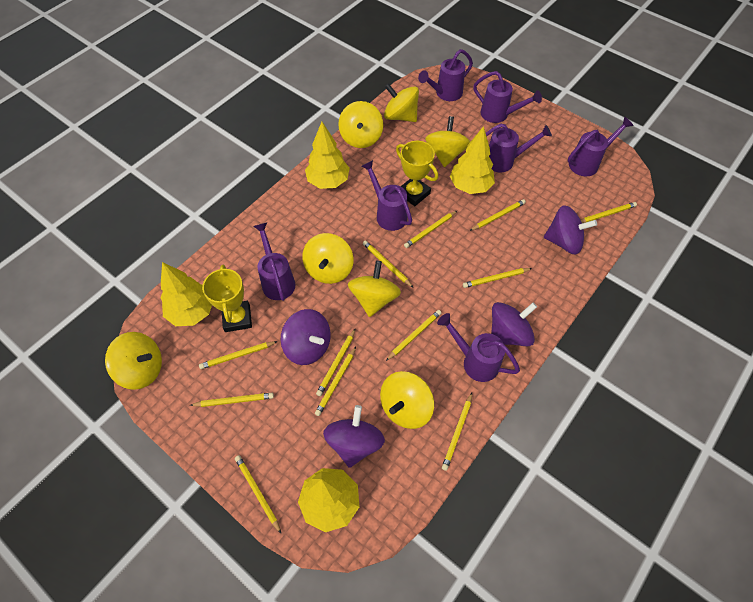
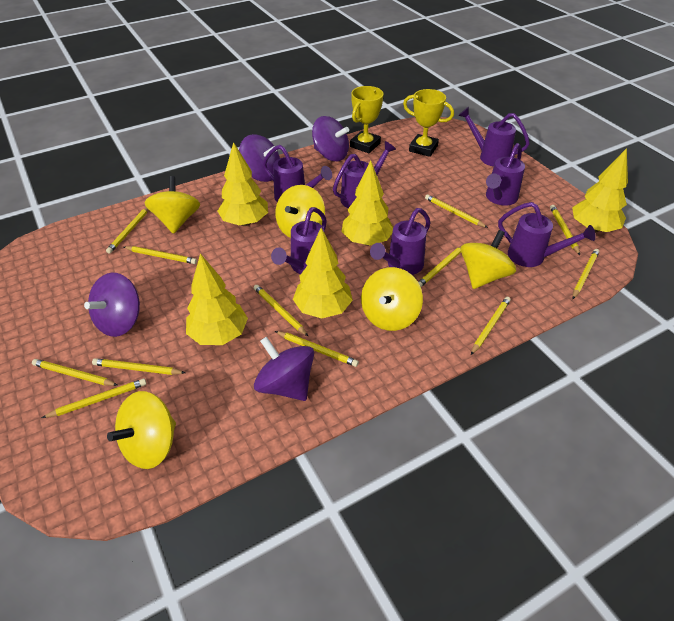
yellow spinning top: 7 -> 5
yellow tree: 4 -> 5

